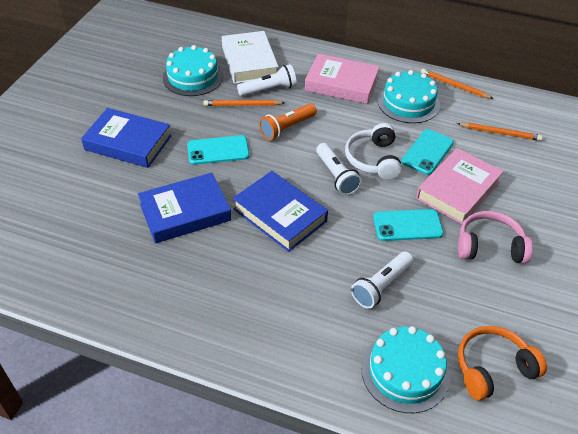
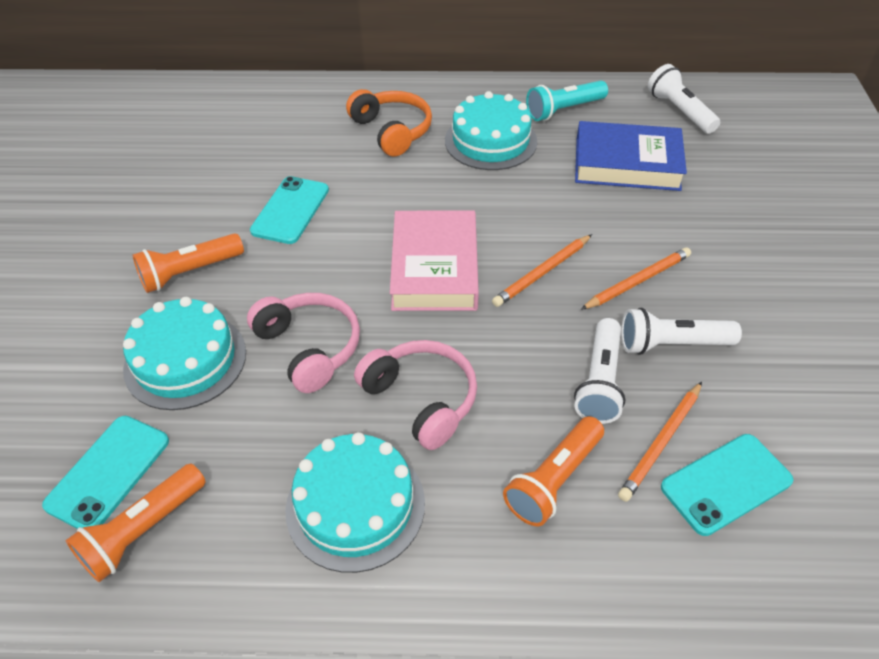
blue book: 3 -> 1
orange flashlight: 1 -> 3
pink book: 2 -> 1
pink headphones: 1 -> 2
turquoise flashlight: 0 -> 1
white book: 1 -> 0
white headphones: 1 -> 0

